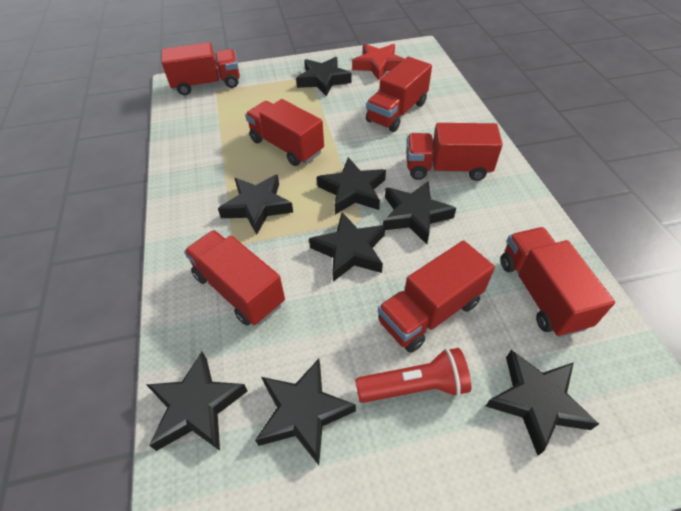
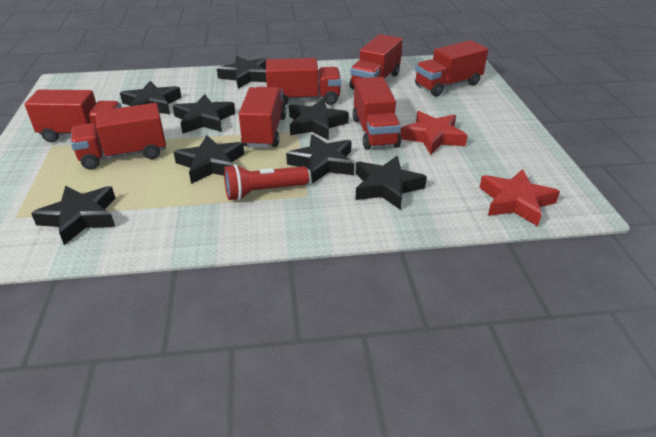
red star: 1 -> 2

